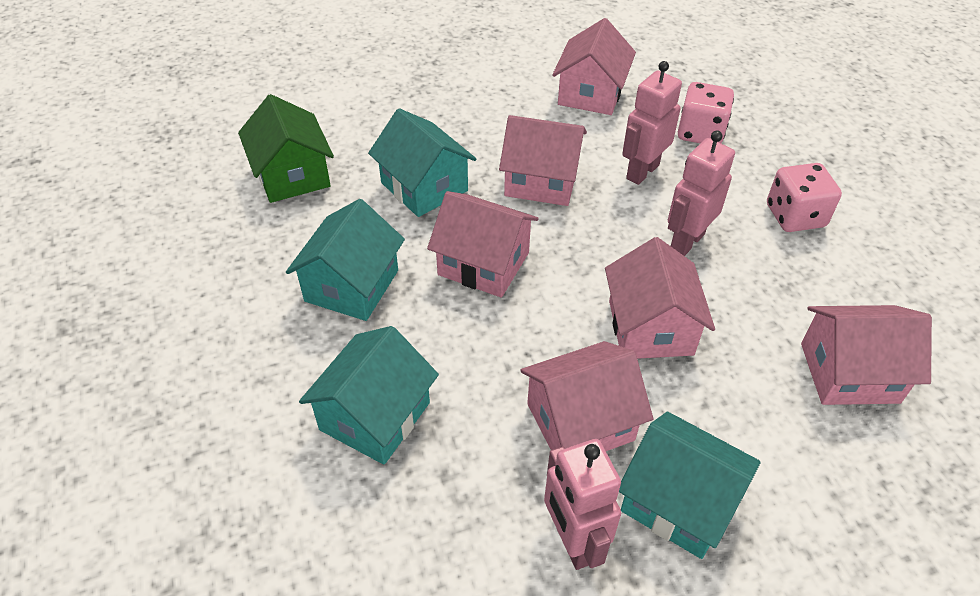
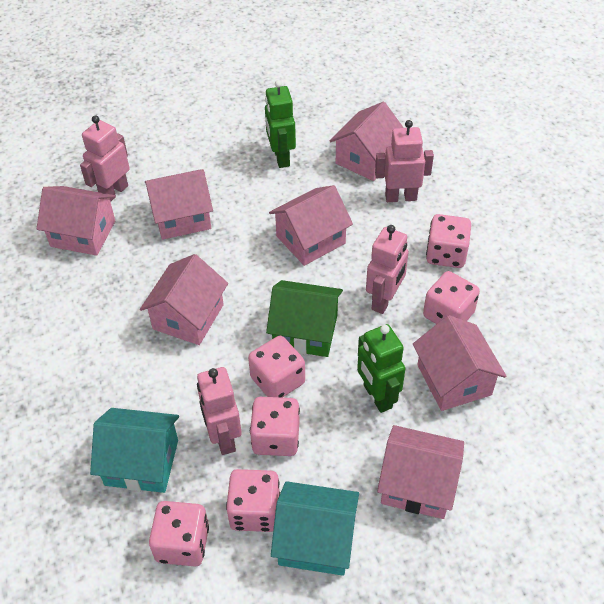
green robot: 0 -> 2
pink dice: 2 -> 6
pink house: 6 -> 7
pink robot: 3 -> 4
turquoise house: 4 -> 2

